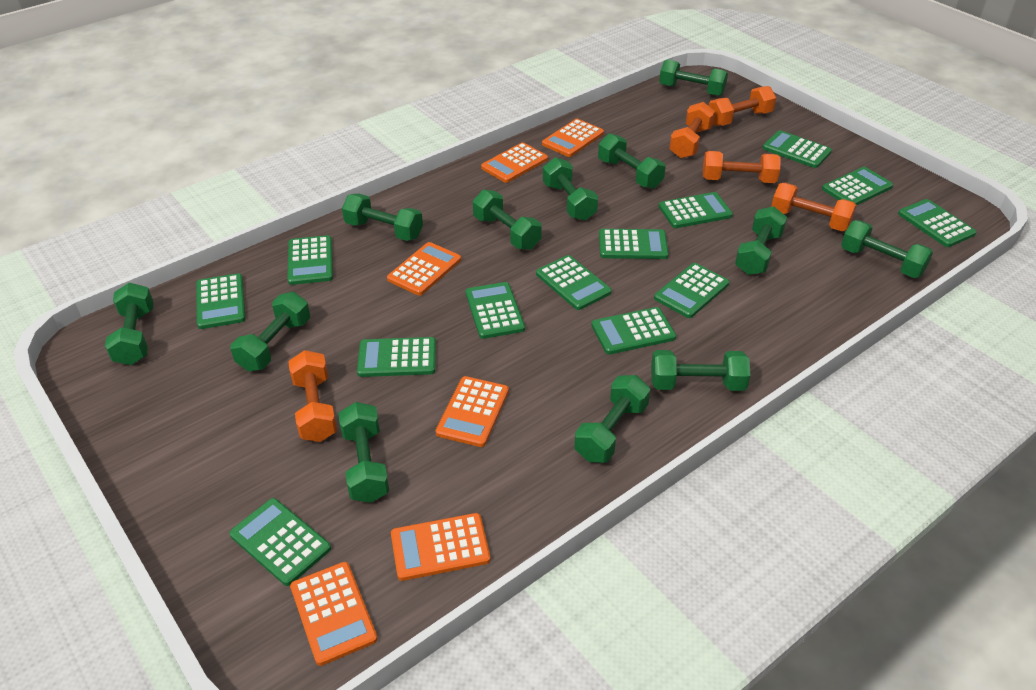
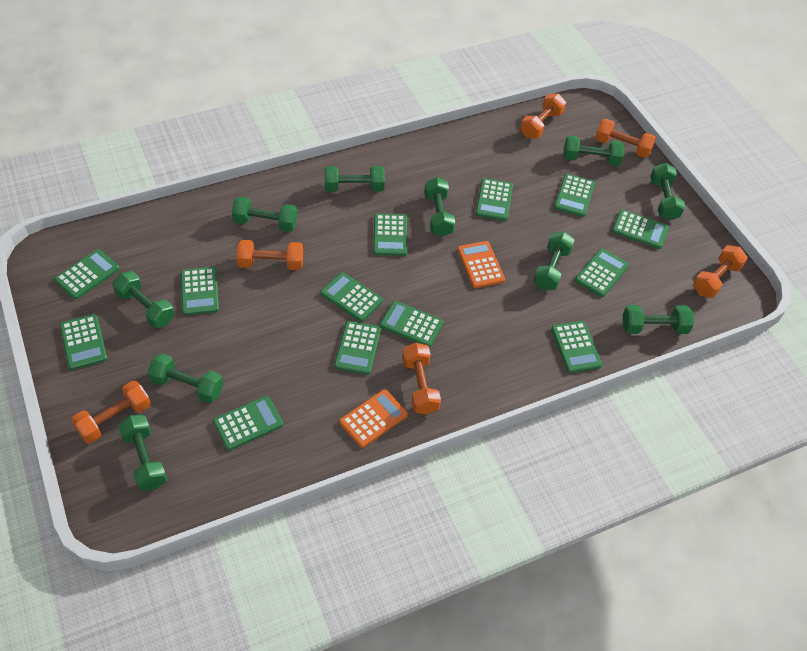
green dumbbell: 12 -> 10
orange calculator: 6 -> 2
orange dumbbell: 5 -> 6

